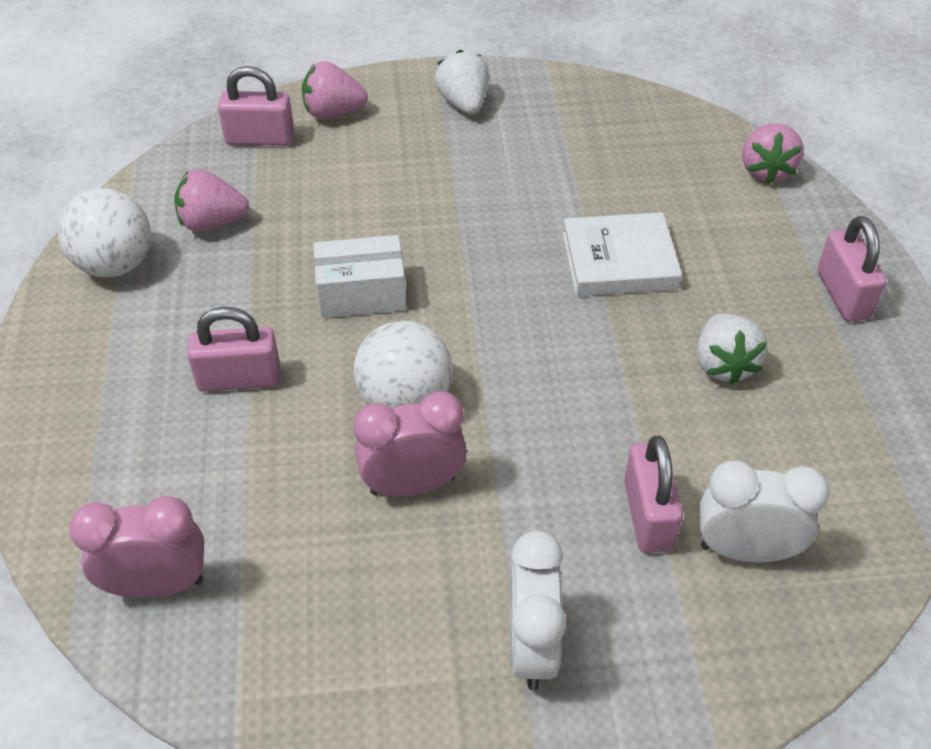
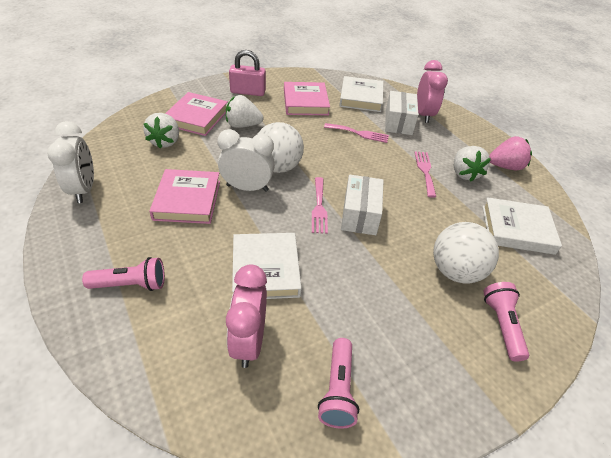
pink book: 0 -> 3
pink flashlight: 0 -> 3
pink fork: 0 -> 3
pink padlock: 4 -> 1
pink strawberry: 3 -> 1
white book: 1 -> 3
white box: 1 -> 2
white strawberry: 2 -> 3

